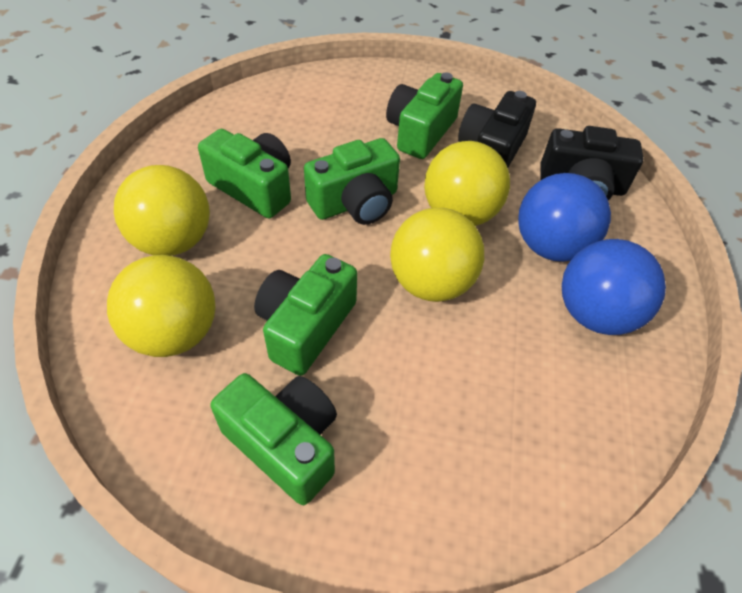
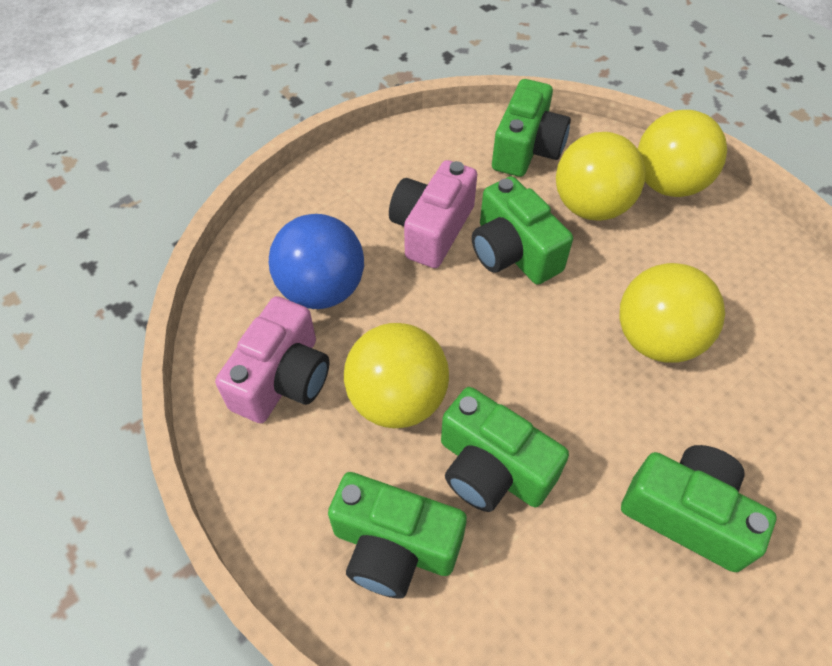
black camera: 2 -> 0
blue ball: 2 -> 1
pink camera: 0 -> 2

